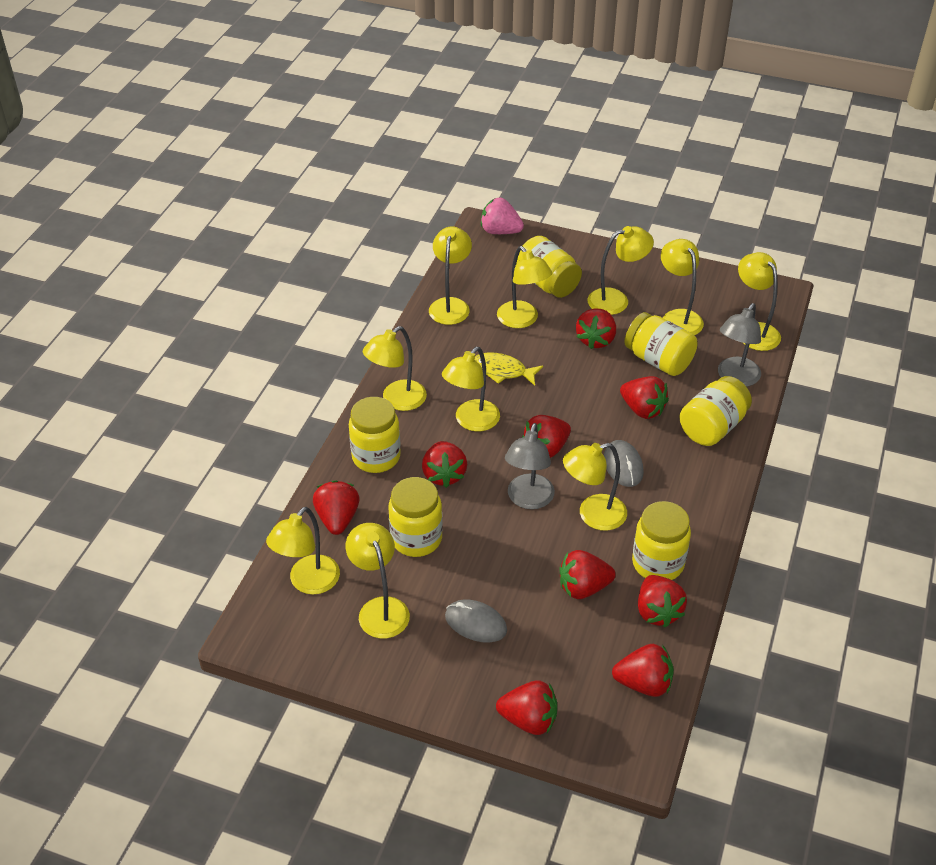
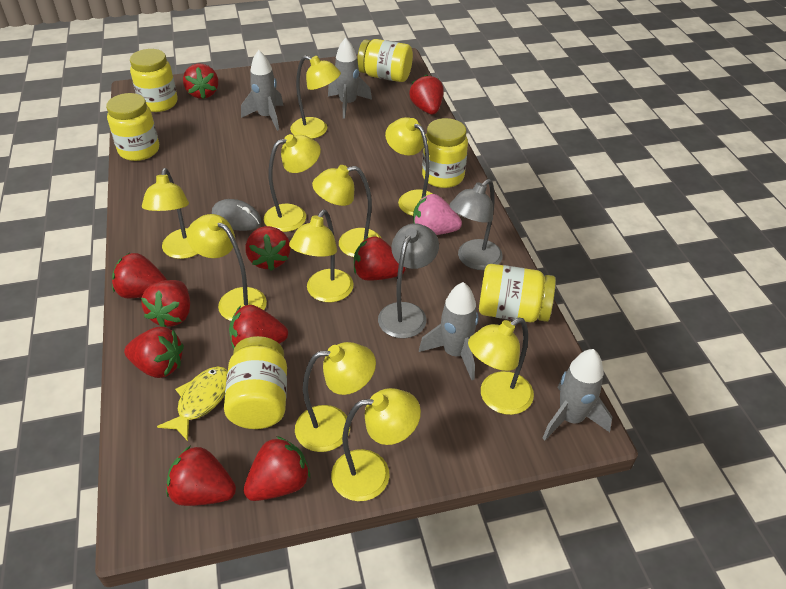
grey mouse: 2 -> 1
grey rocket: 0 -> 4
red strawberry: 9 -> 10

